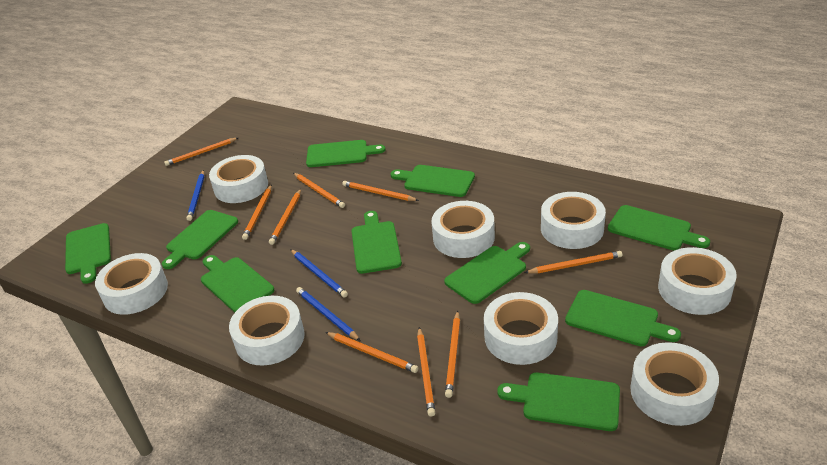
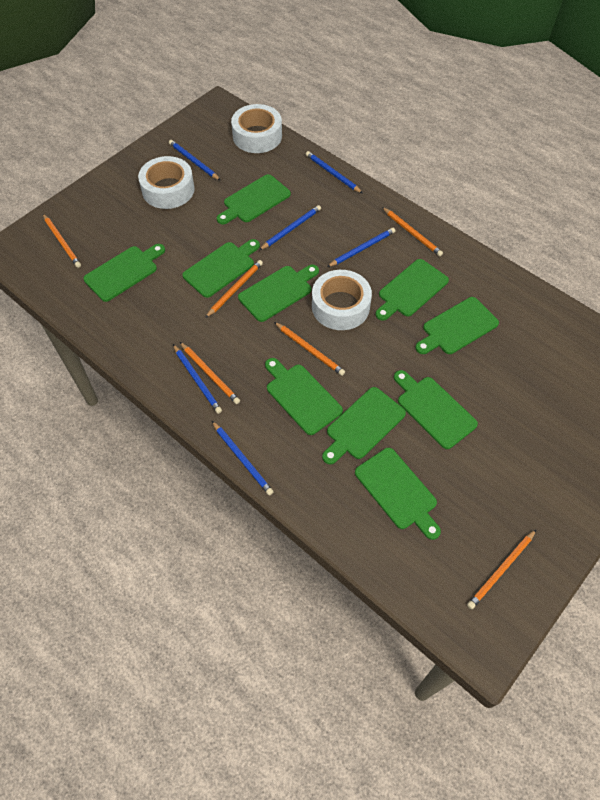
blue pencil: 3 -> 6
orange pencil: 9 -> 6
white tape: 8 -> 3

